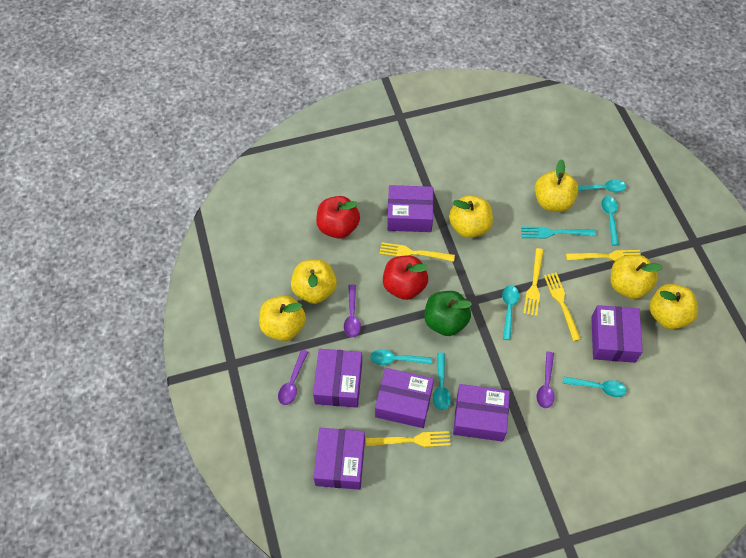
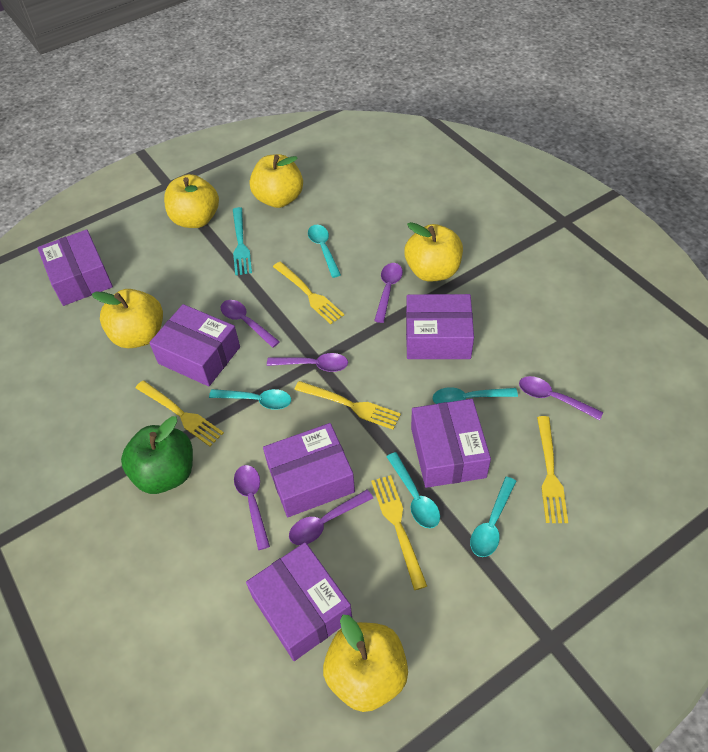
purple spoon: 3 -> 6
red apple: 2 -> 0
turquoise spoon: 6 -> 5
yellow apple: 6 -> 5

